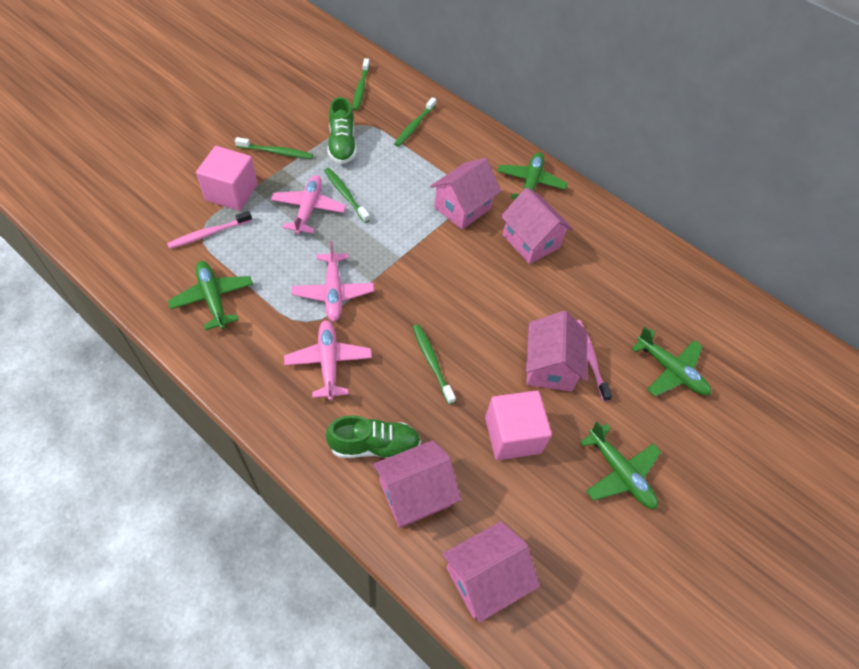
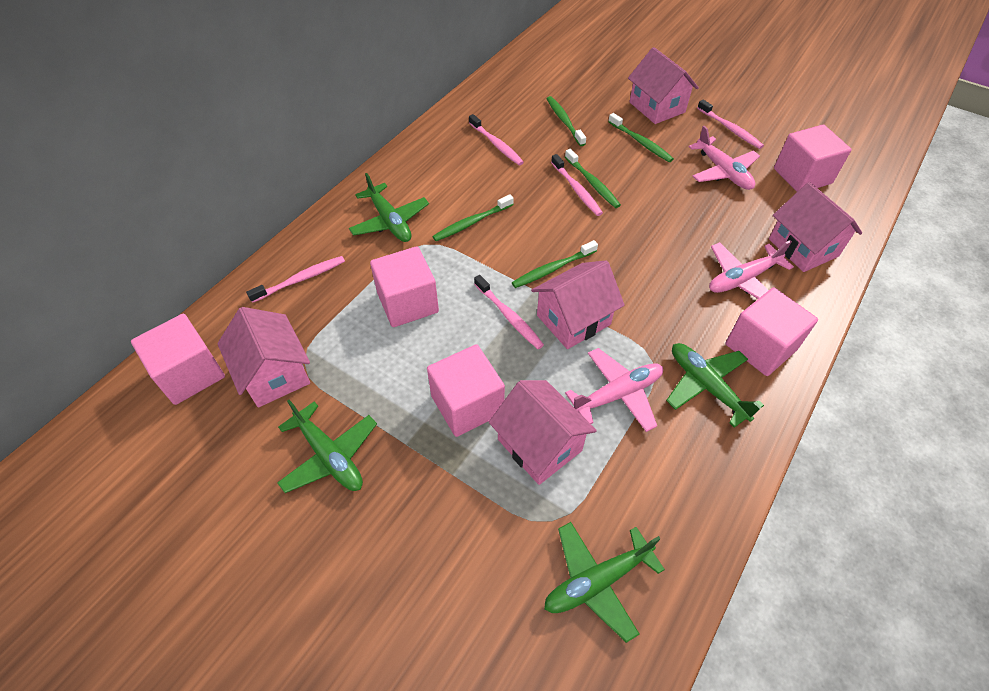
green shoe: 2 -> 0
pink cube: 2 -> 5
pink toothbrush: 2 -> 5

